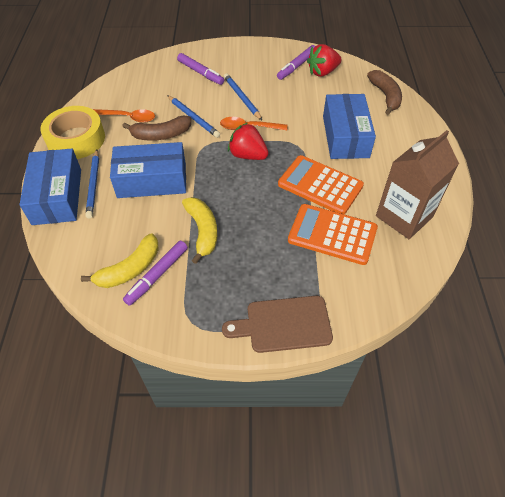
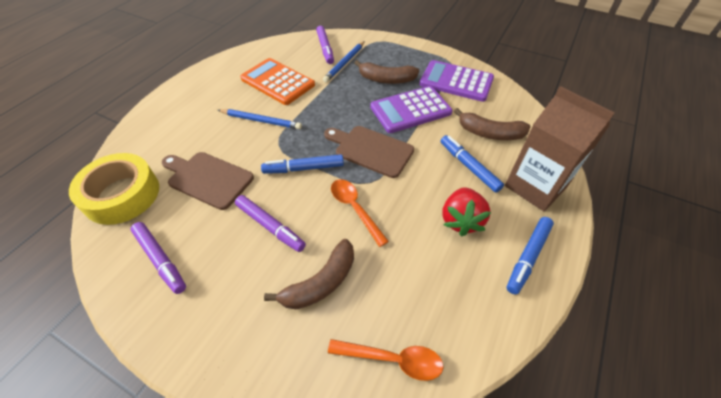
blue box: 3 -> 0
blue marker: 0 -> 3
blue pencil: 3 -> 2
brown banana: 2 -> 3
brown cutting board: 1 -> 2
orange calculator: 2 -> 1
purple calculator: 0 -> 2
red strawberry: 2 -> 1
yellow banana: 2 -> 0

